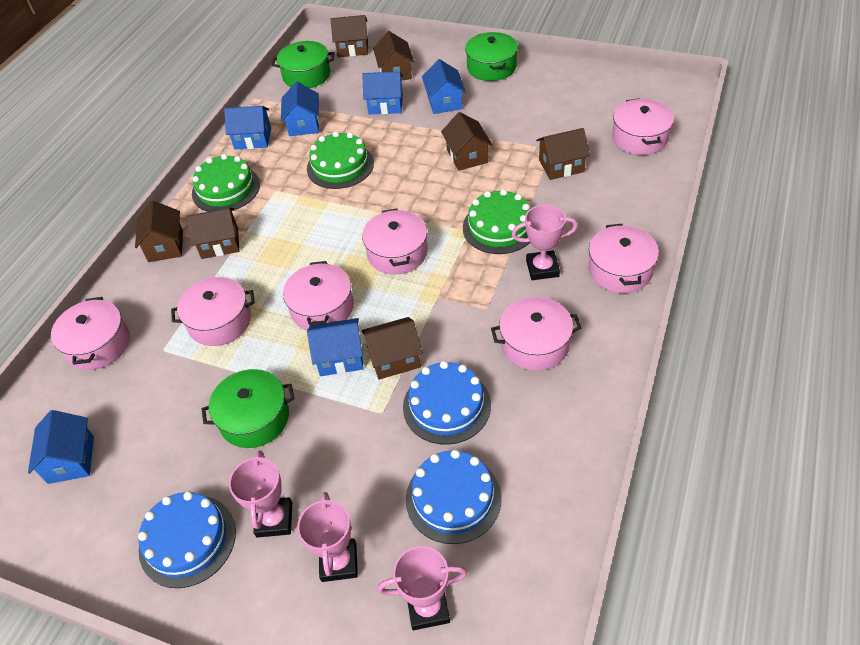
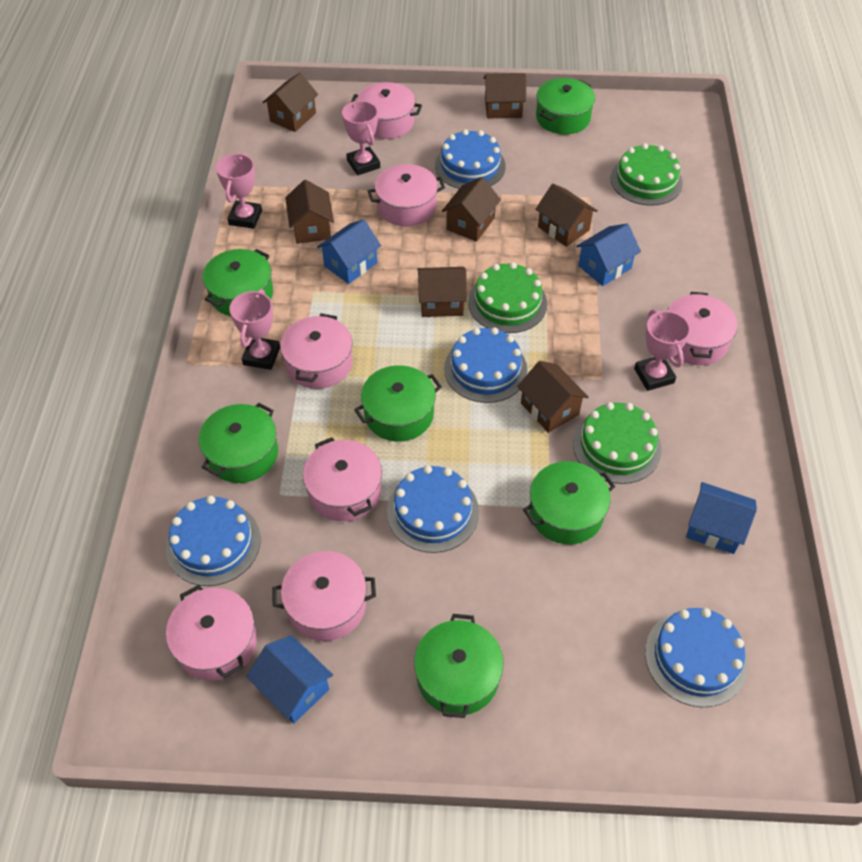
blue cake: 3 -> 5
blue house: 6 -> 4
green pot: 3 -> 6

